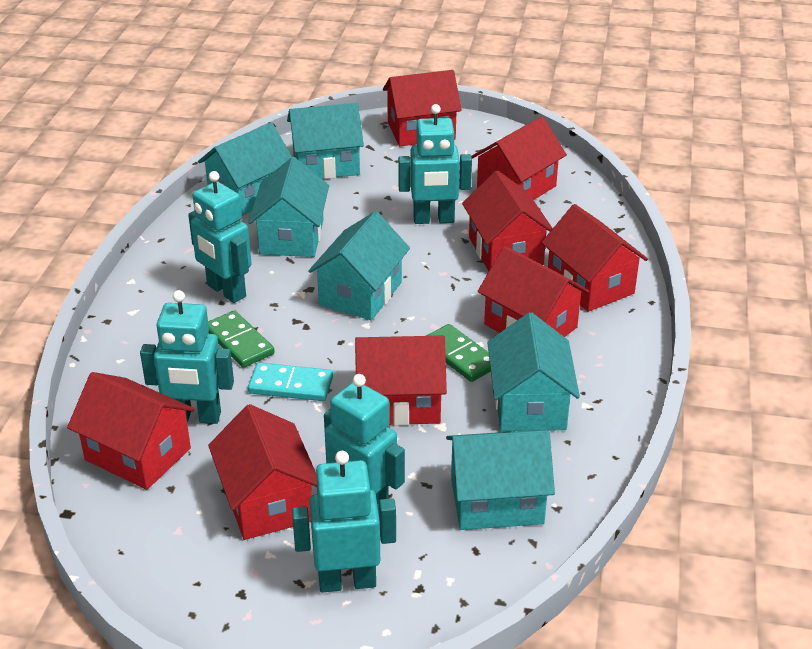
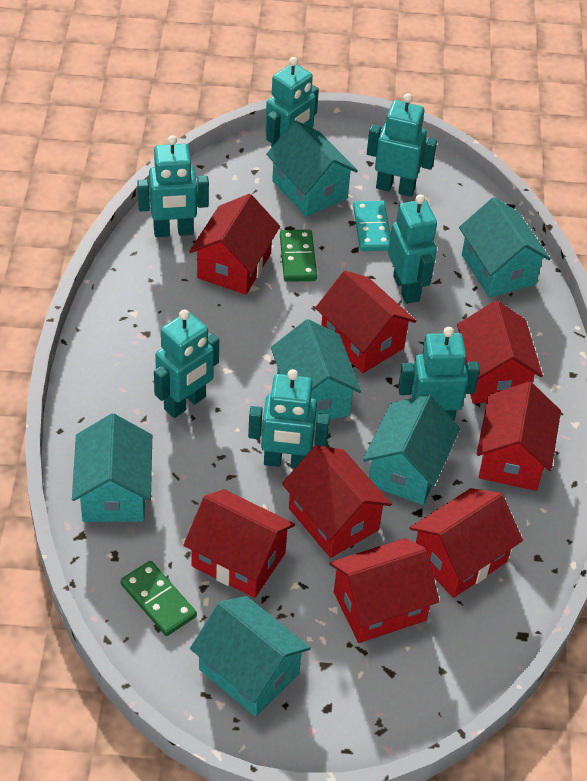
turquoise robot: 5 -> 7

